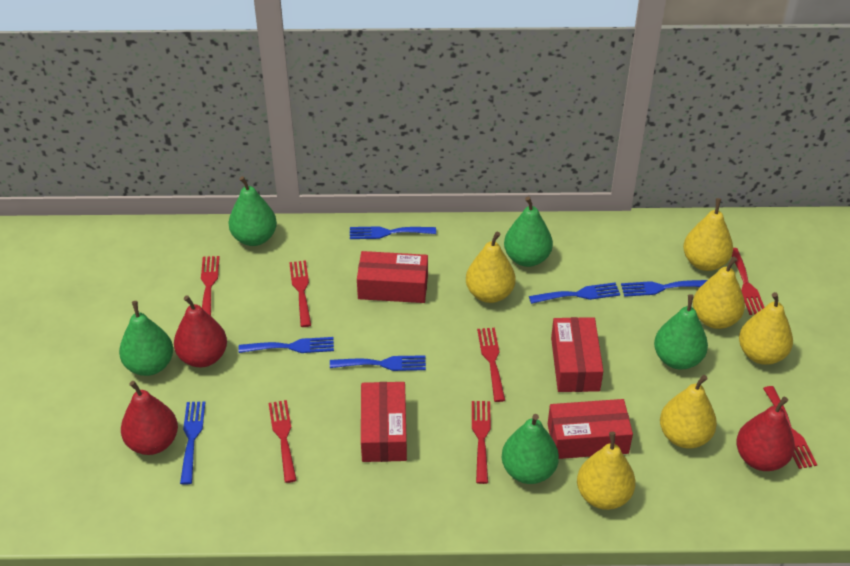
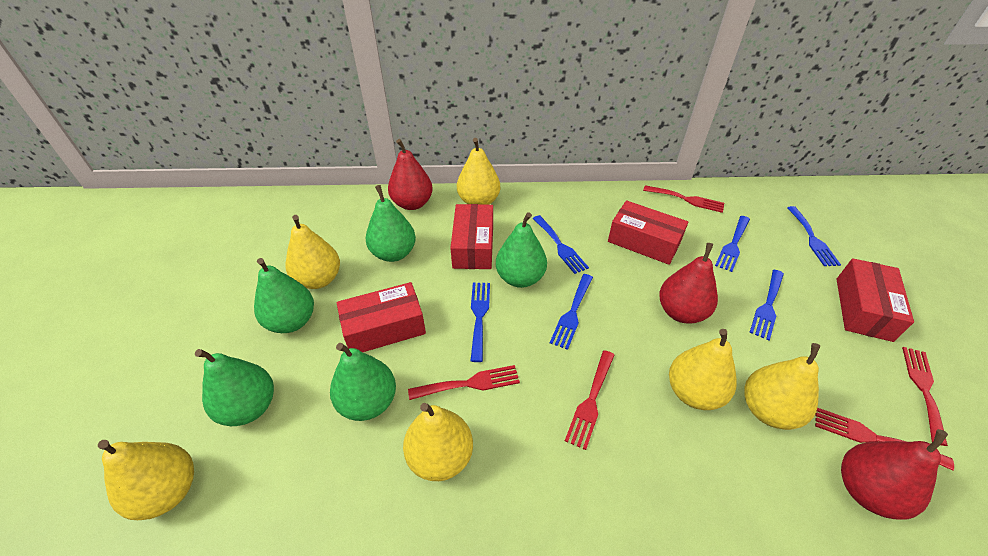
red fork: 7 -> 5

